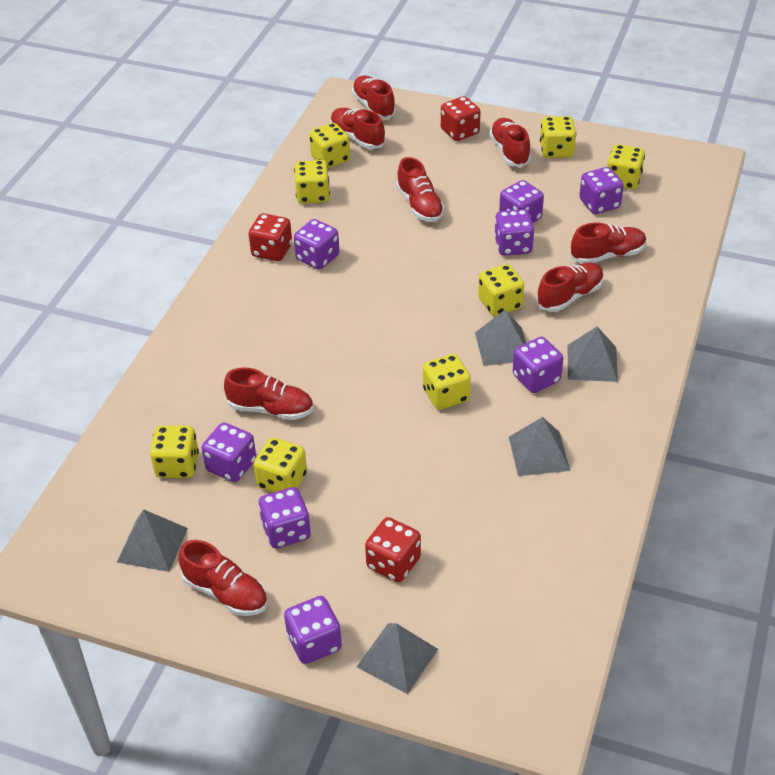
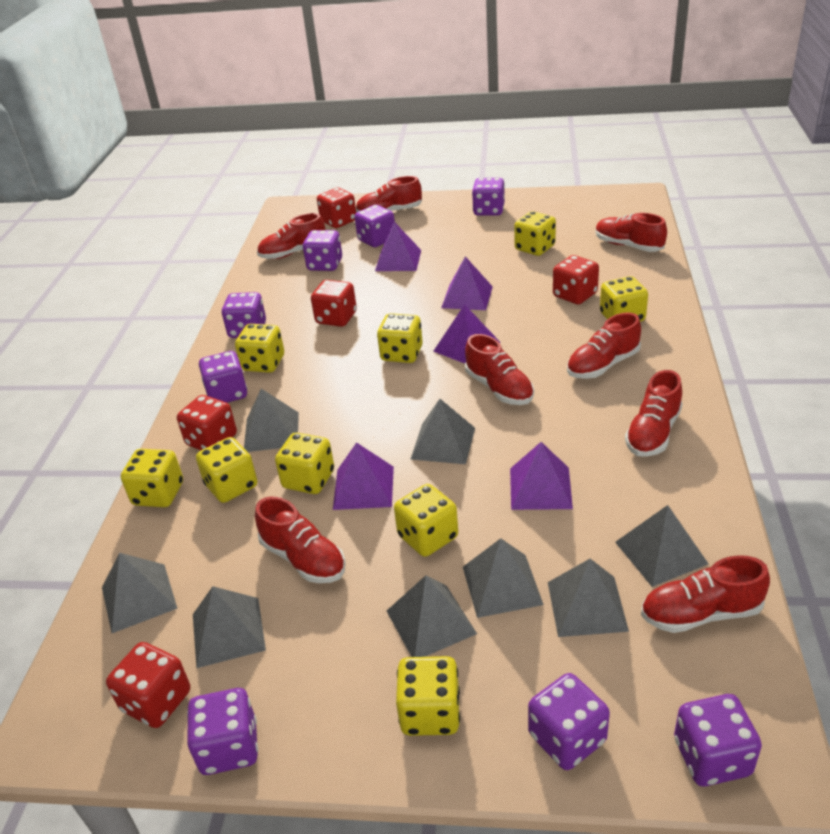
grey pyramid: 5 -> 8
purple pyramid: 0 -> 5
red dice: 3 -> 5
yellow dice: 8 -> 9

